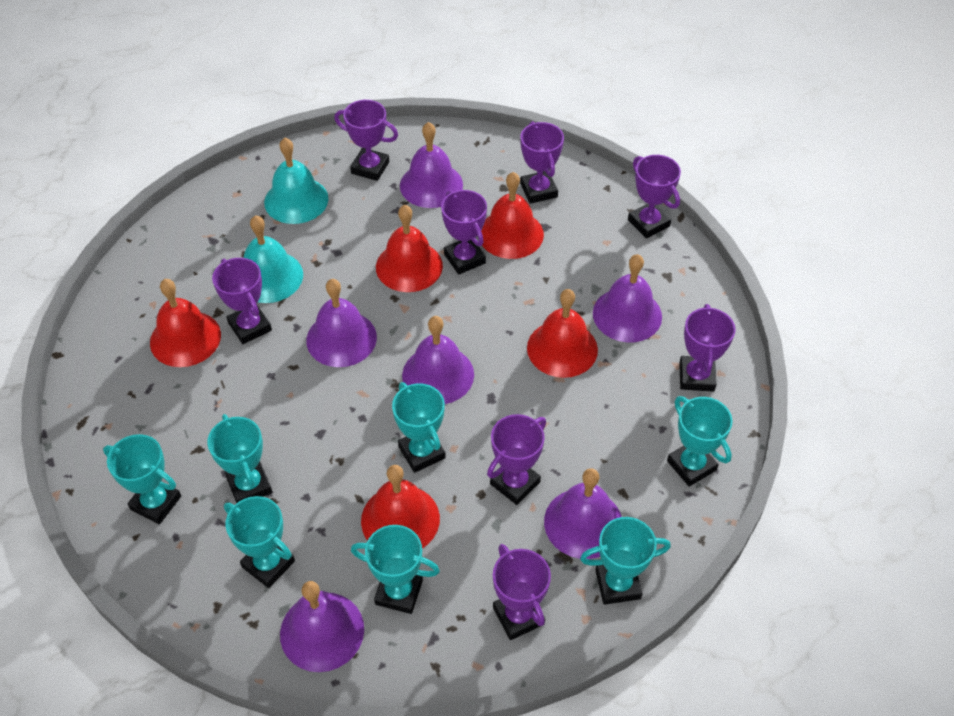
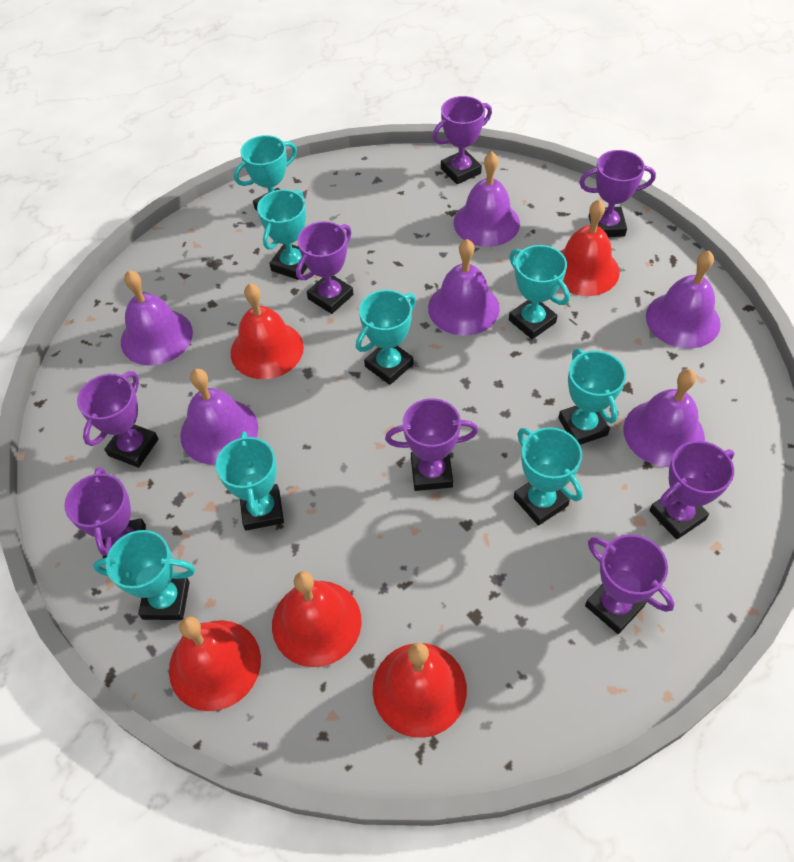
turquoise bell: 2 -> 0
turquoise trophy: 7 -> 8

